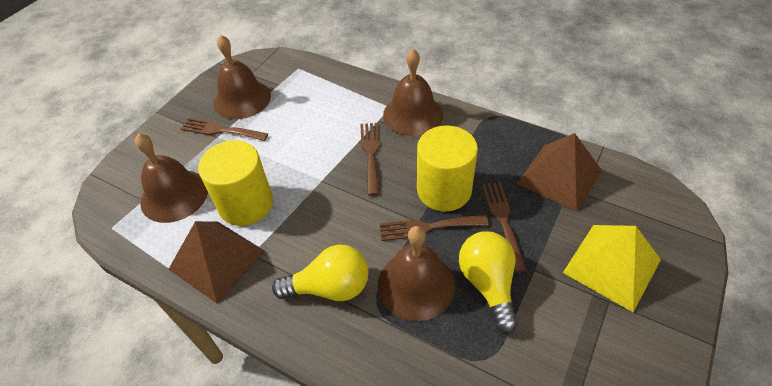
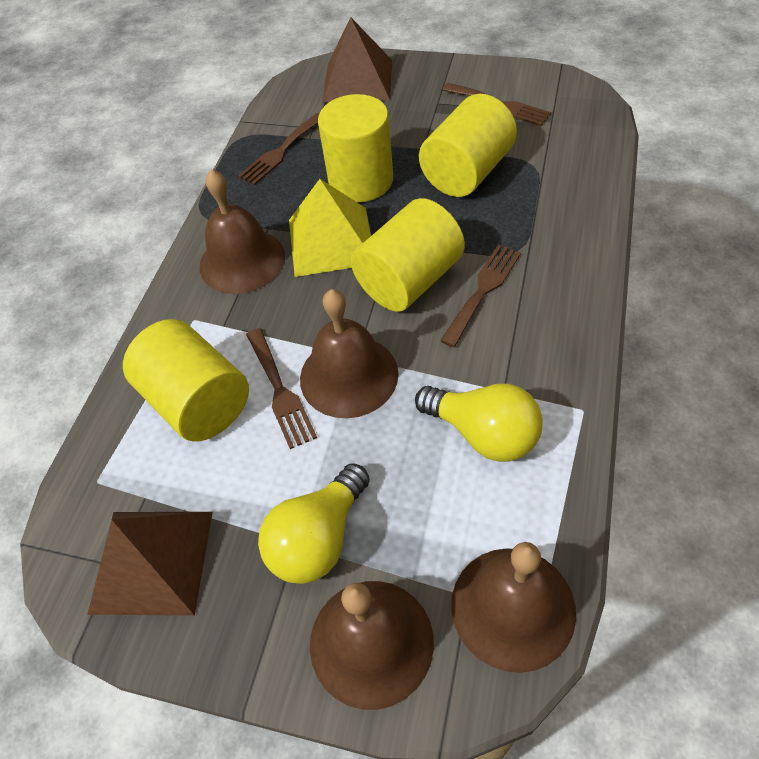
yellow cylinder: 2 -> 4

